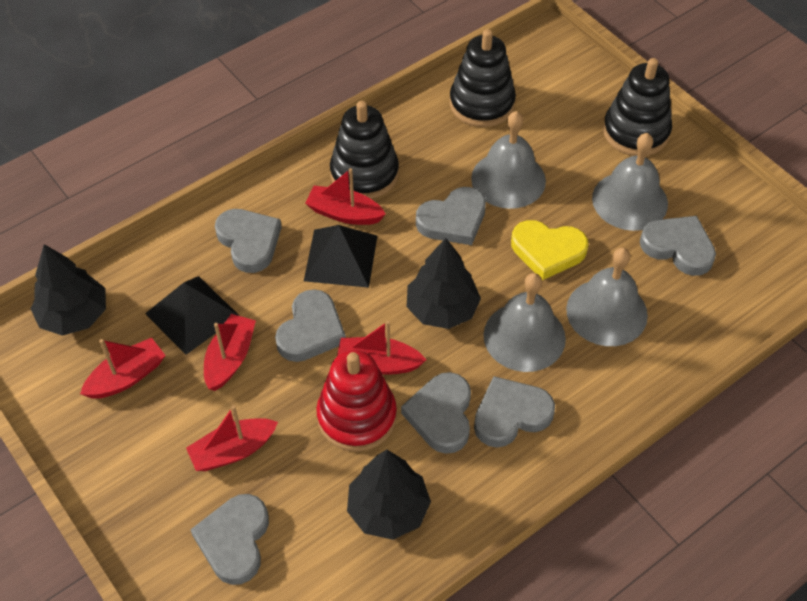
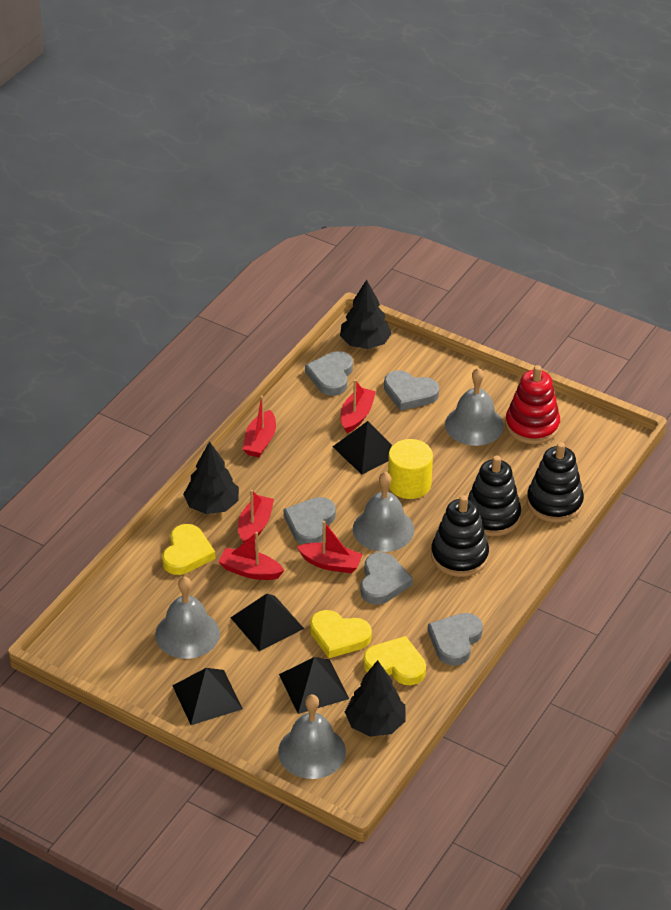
black pyramid: 2 -> 4
grey heart: 7 -> 5
yellow cylinder: 0 -> 1
yellow heart: 1 -> 3

